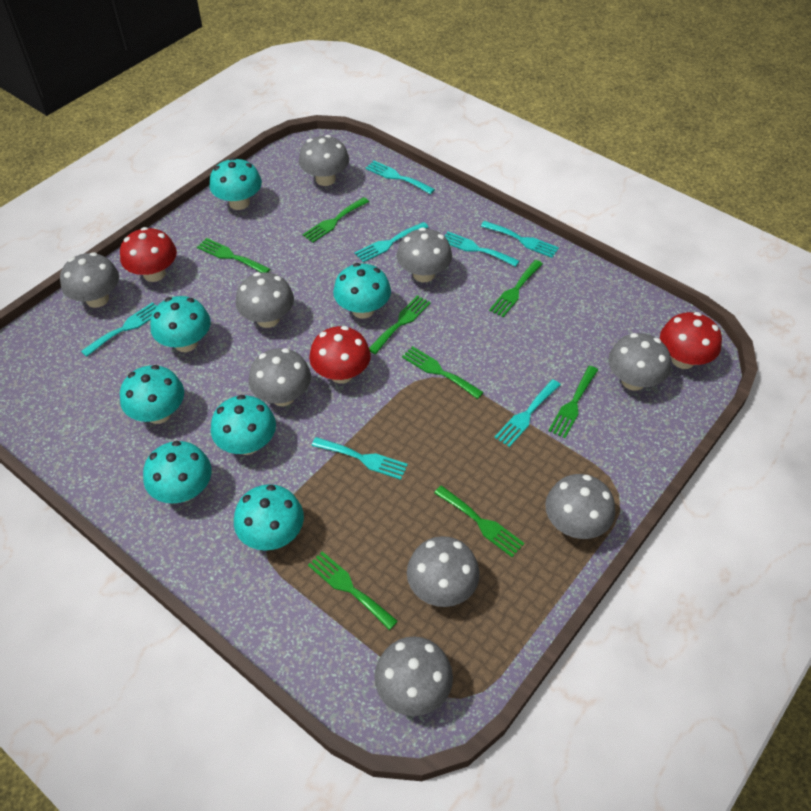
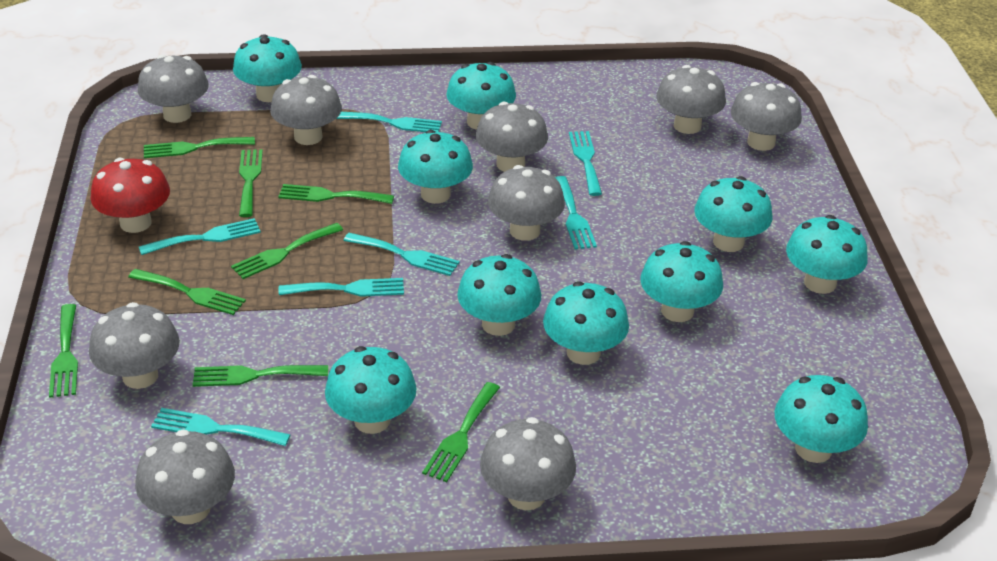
red mushroom: 3 -> 1
turquoise mushroom: 7 -> 10

